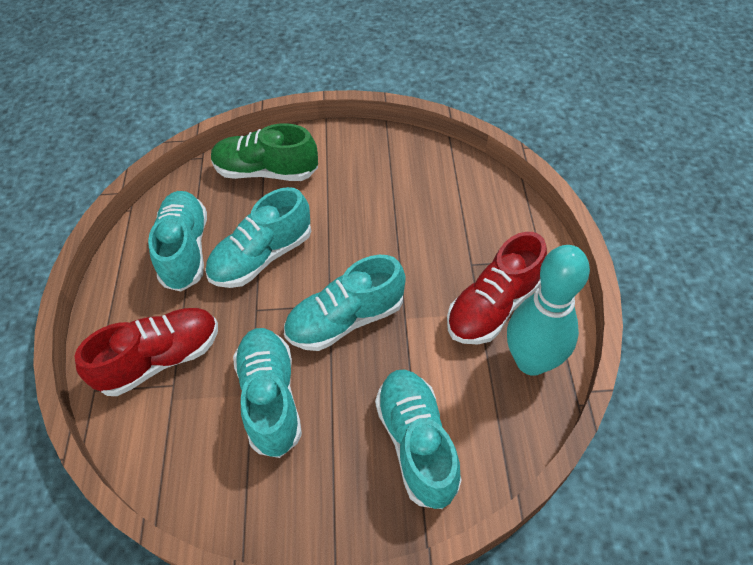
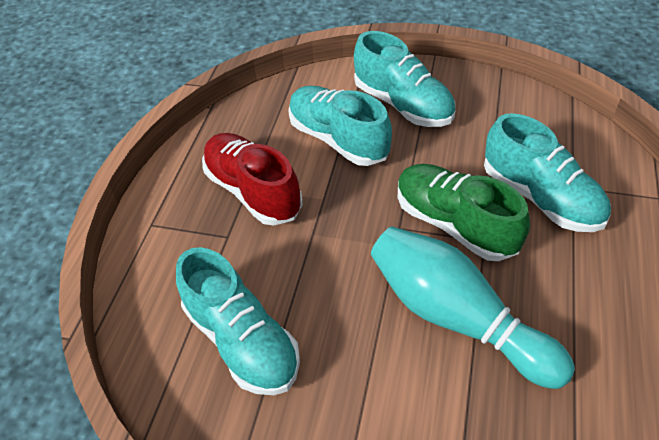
red shoe: 2 -> 1
turquoise shoe: 5 -> 4

